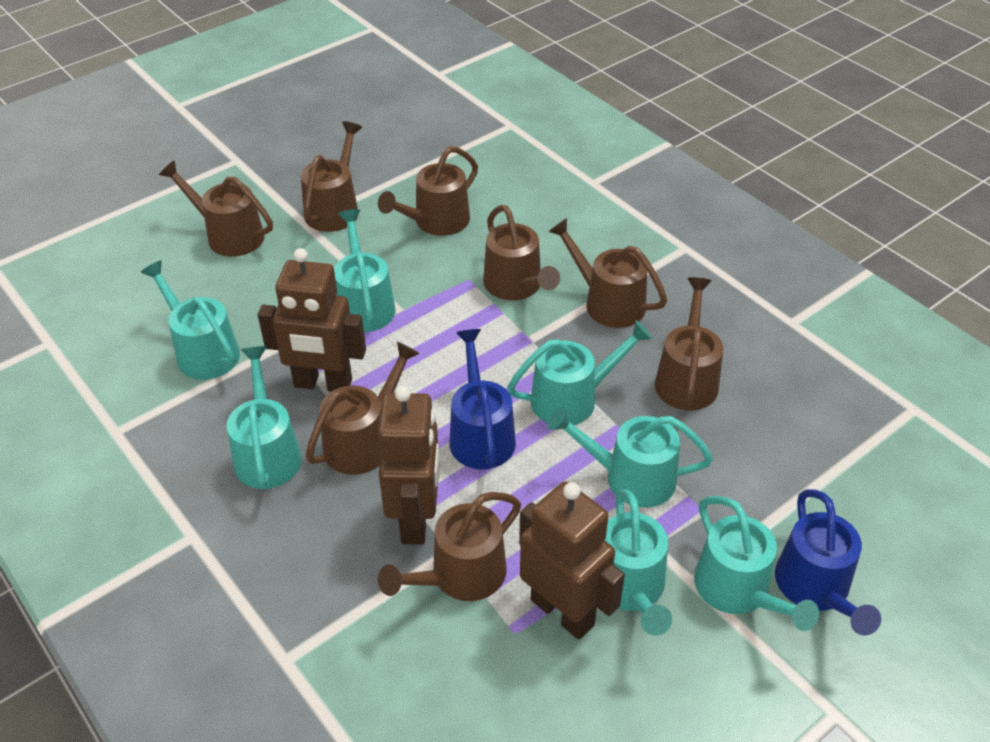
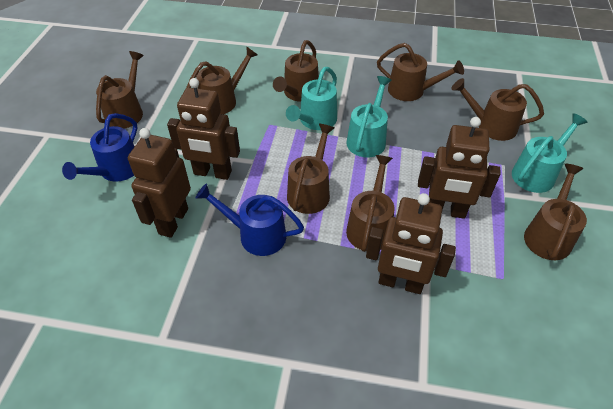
brown robot: 3 -> 4
turquoise watering can: 7 -> 3

